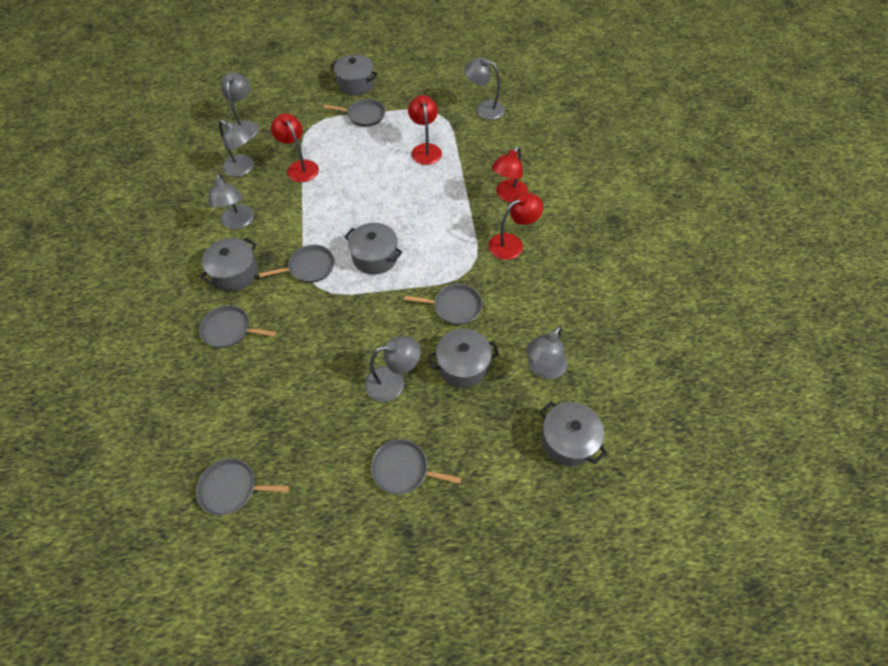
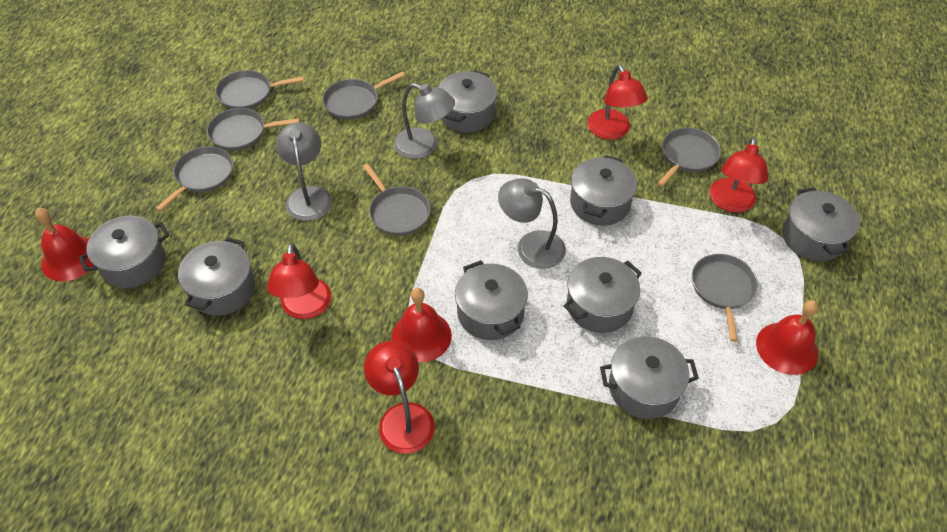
grey lamp: 6 -> 3
grey pan: 6 -> 7
grey pot: 5 -> 8
red bell: 0 -> 3

